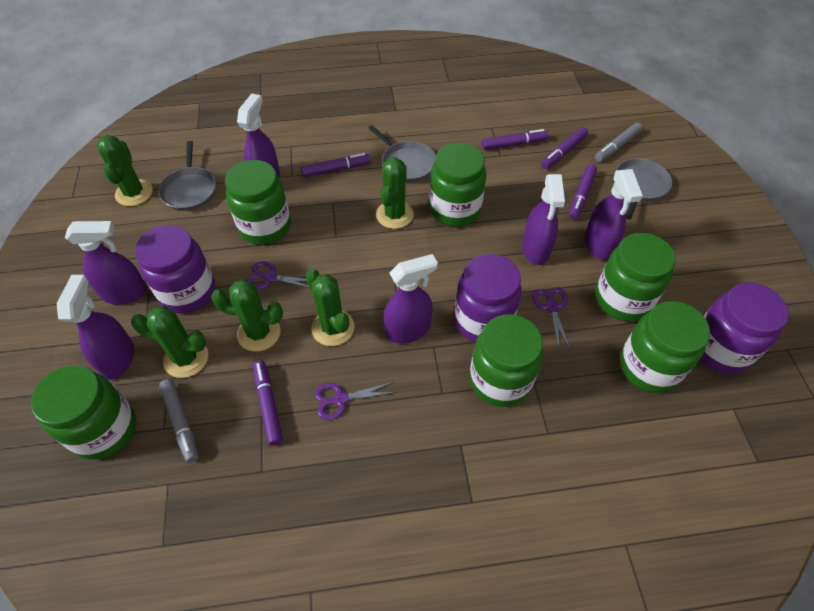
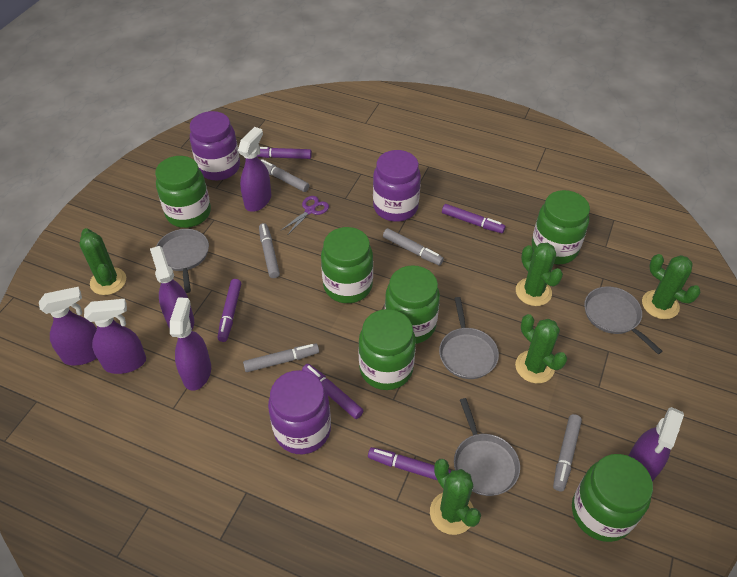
grey marker: 2 -> 5
grey pan: 3 -> 4
purple scissors: 3 -> 1

